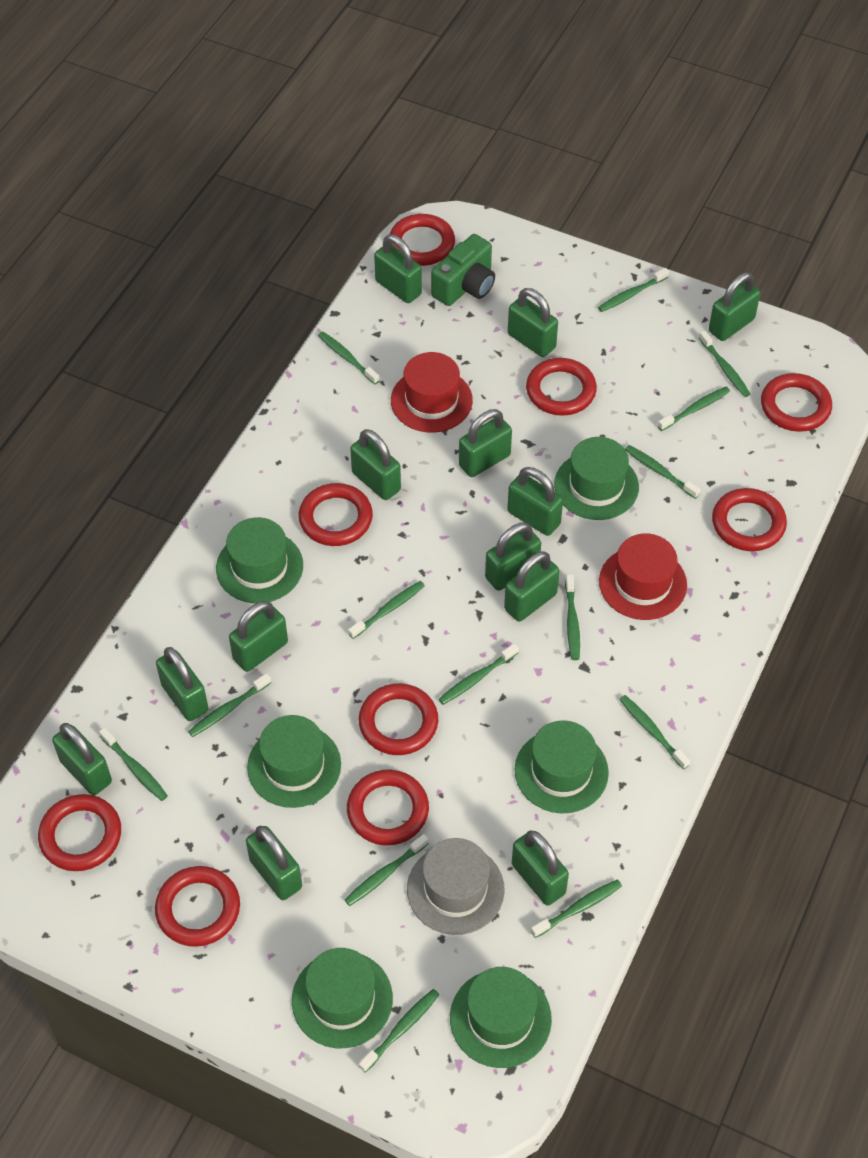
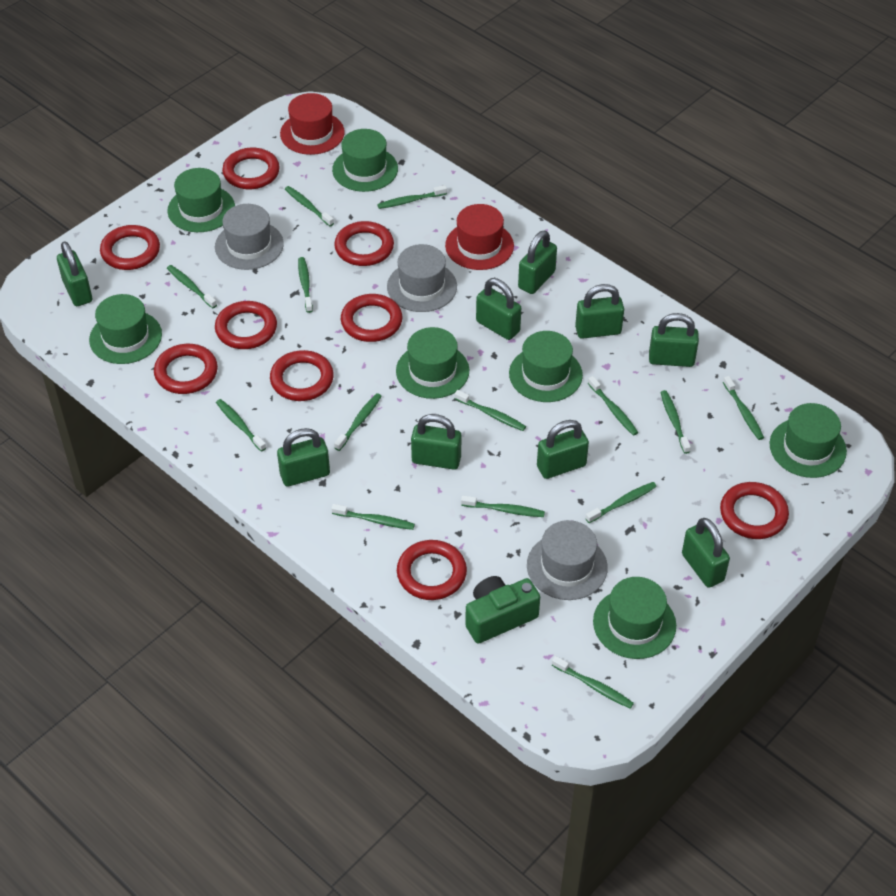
green hat: 6 -> 7
green padlock: 13 -> 9
grey hat: 1 -> 3

